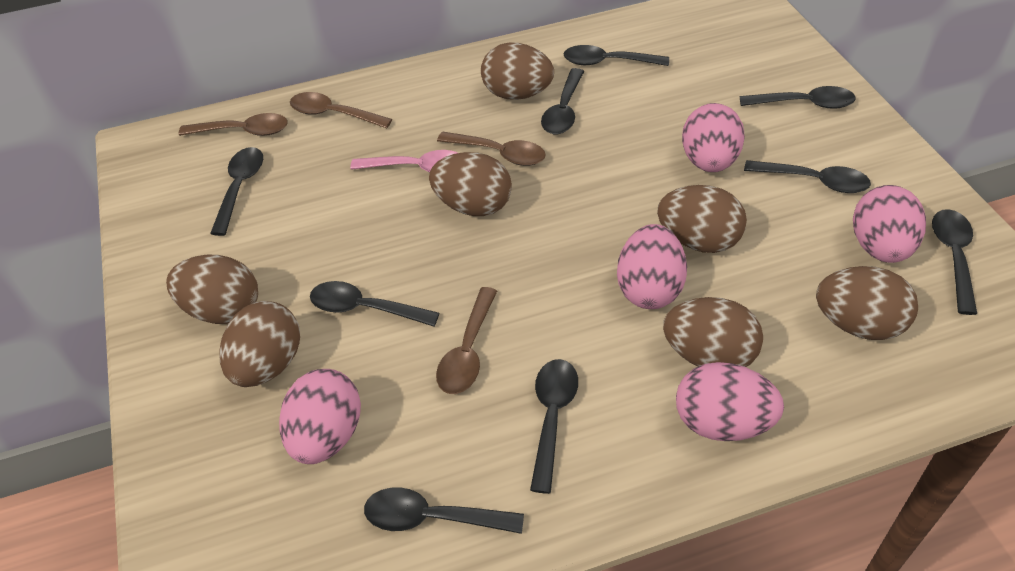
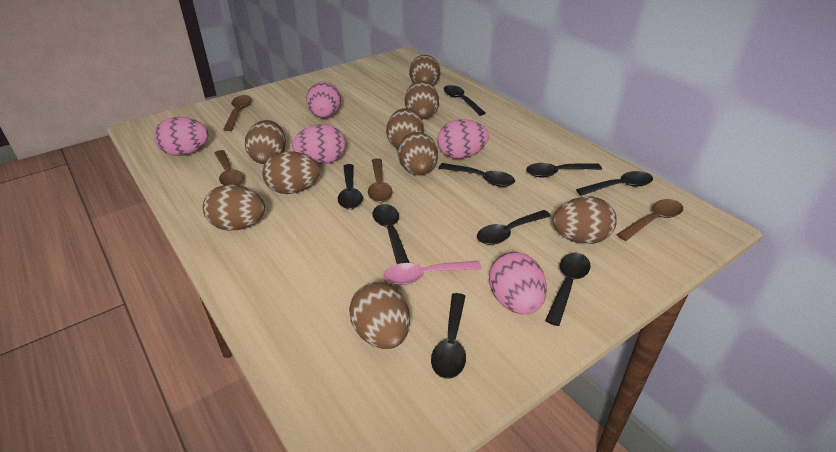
brown egg: 7 -> 9

